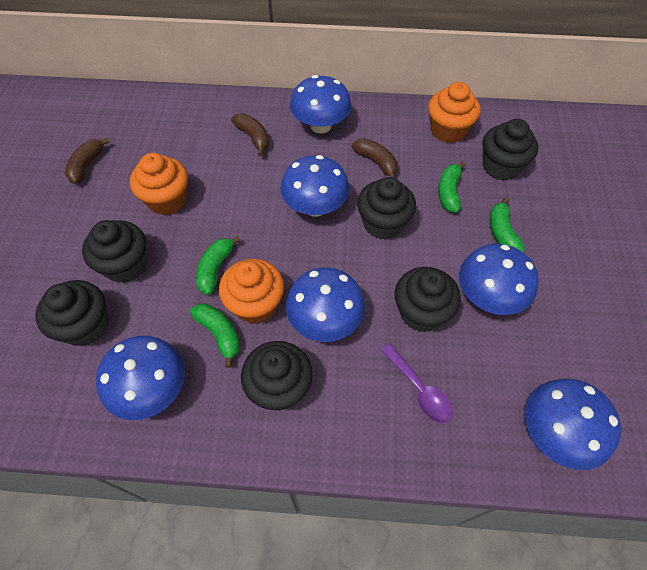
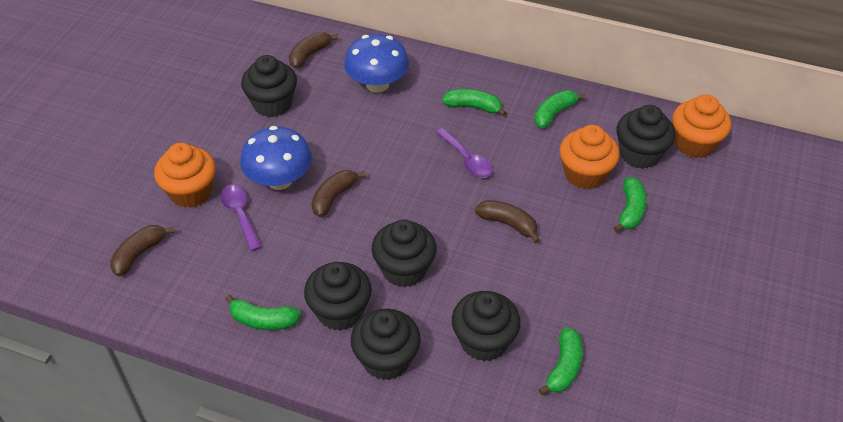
blue mushroom: 6 -> 2
brown banana: 3 -> 4
green banana: 4 -> 5
purple spoon: 1 -> 2

